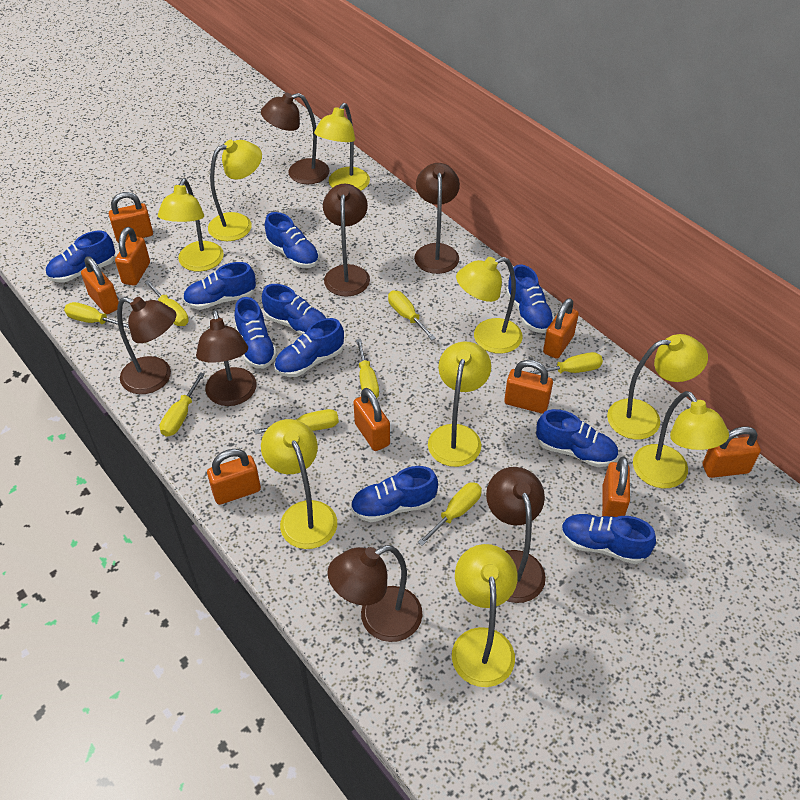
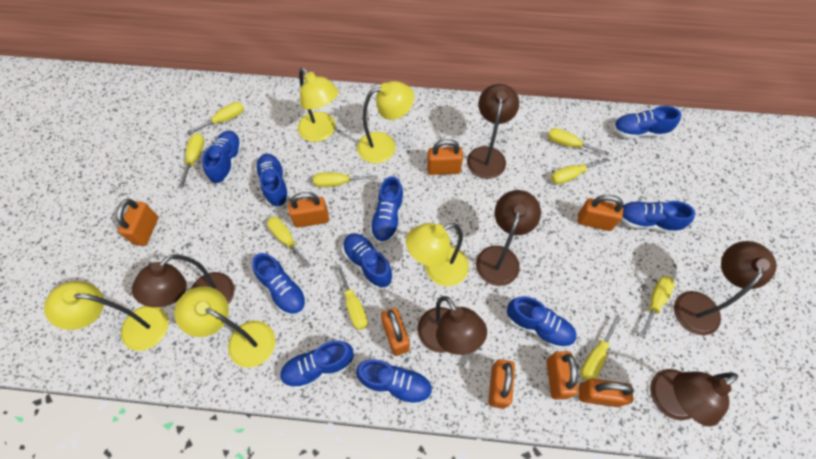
brown lamp: 7 -> 6
orange padlock: 9 -> 8
yellow lamp: 9 -> 5
yellow screwdriver: 8 -> 9

